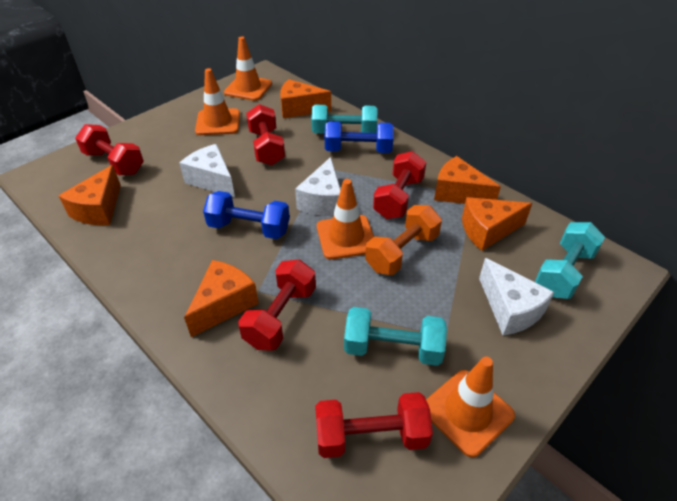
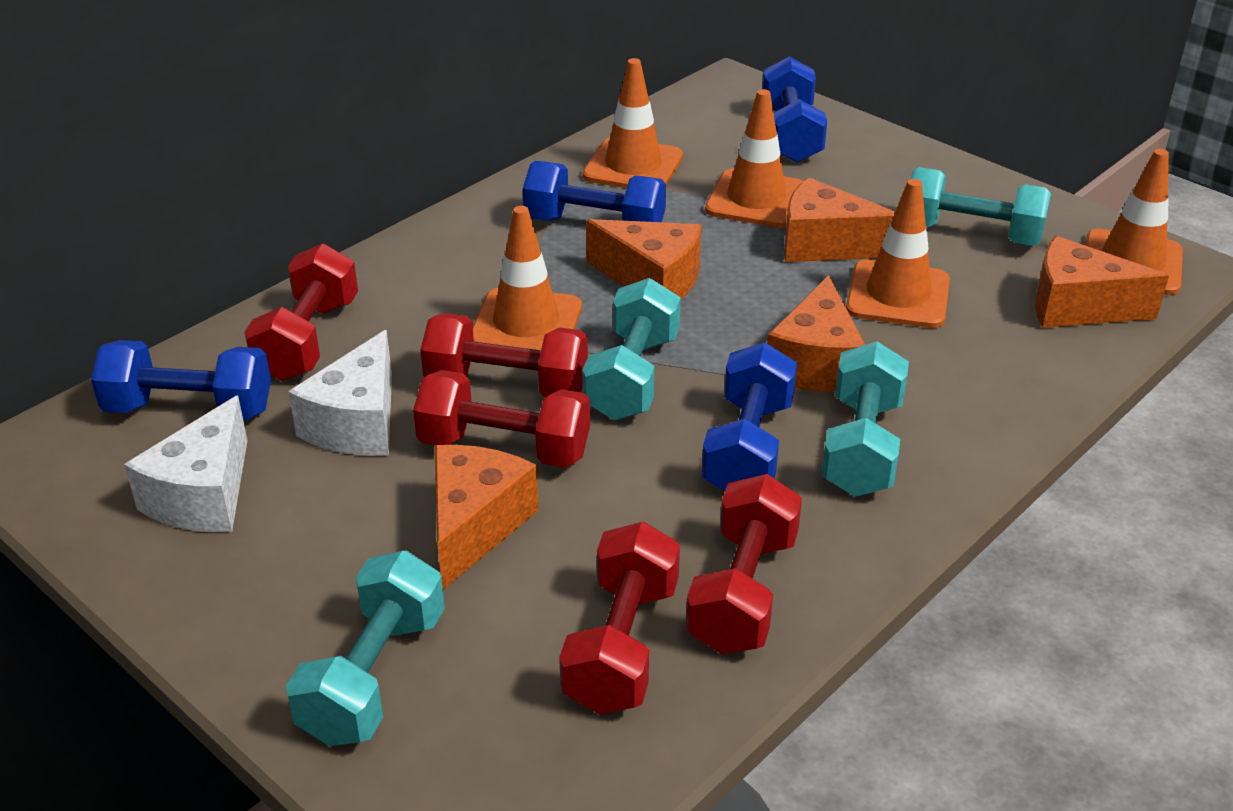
blue dumbbell: 2 -> 4
orange dumbbell: 1 -> 0
orange traffic cone: 4 -> 5
turquoise dumbbell: 3 -> 4
white cheese: 3 -> 2

